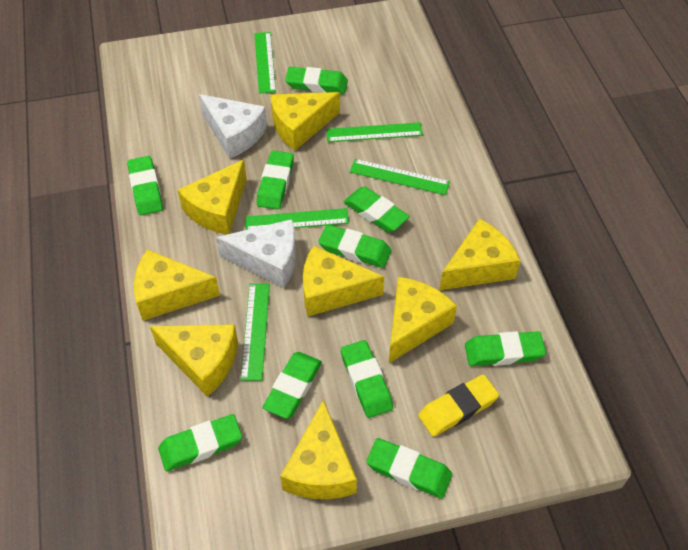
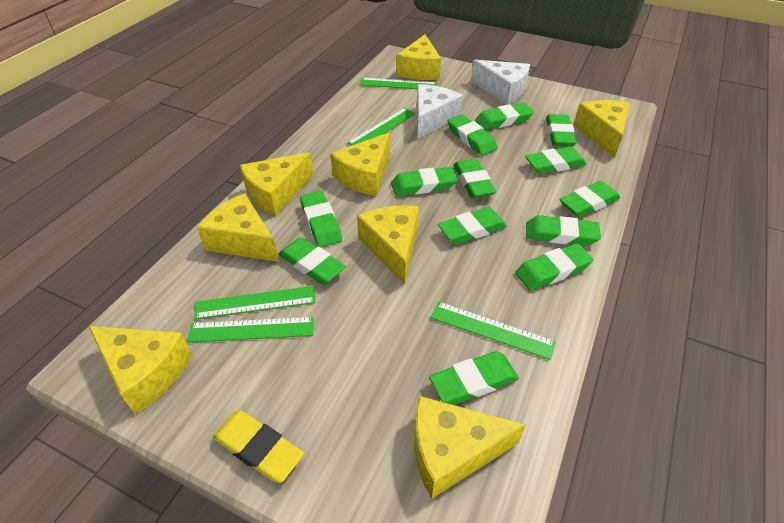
green eraser: 10 -> 13

